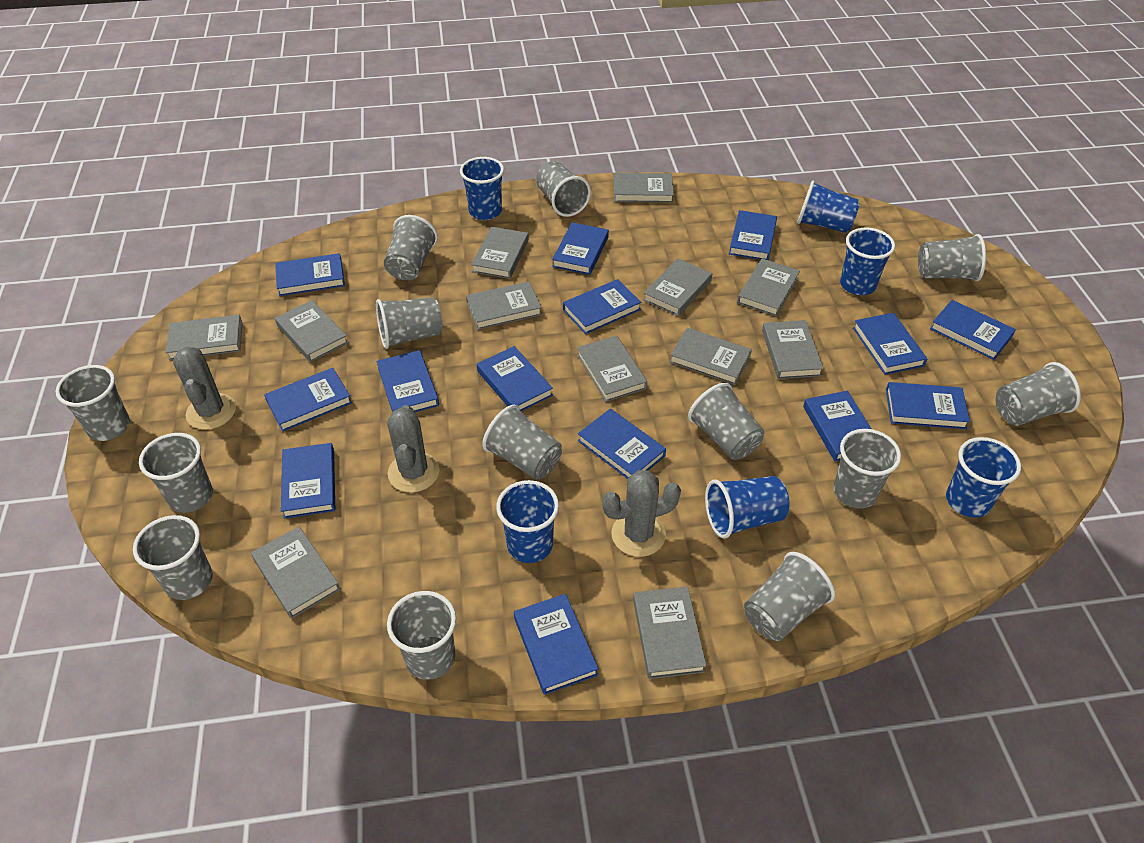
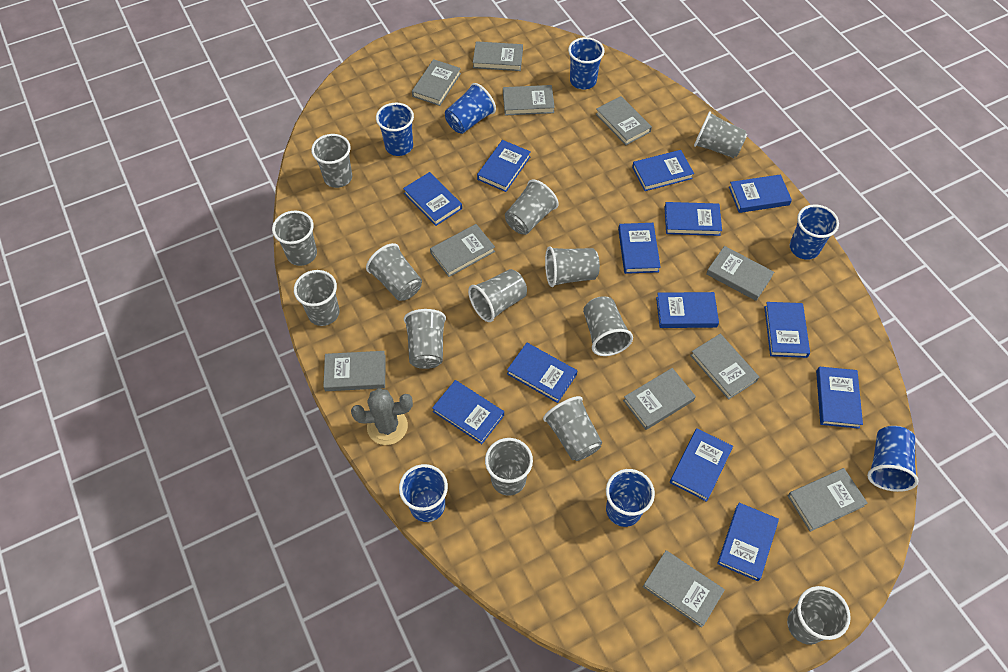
blue book: 14 -> 13
blue cup: 6 -> 7
grey book: 12 -> 11
grey cactus: 3 -> 1

